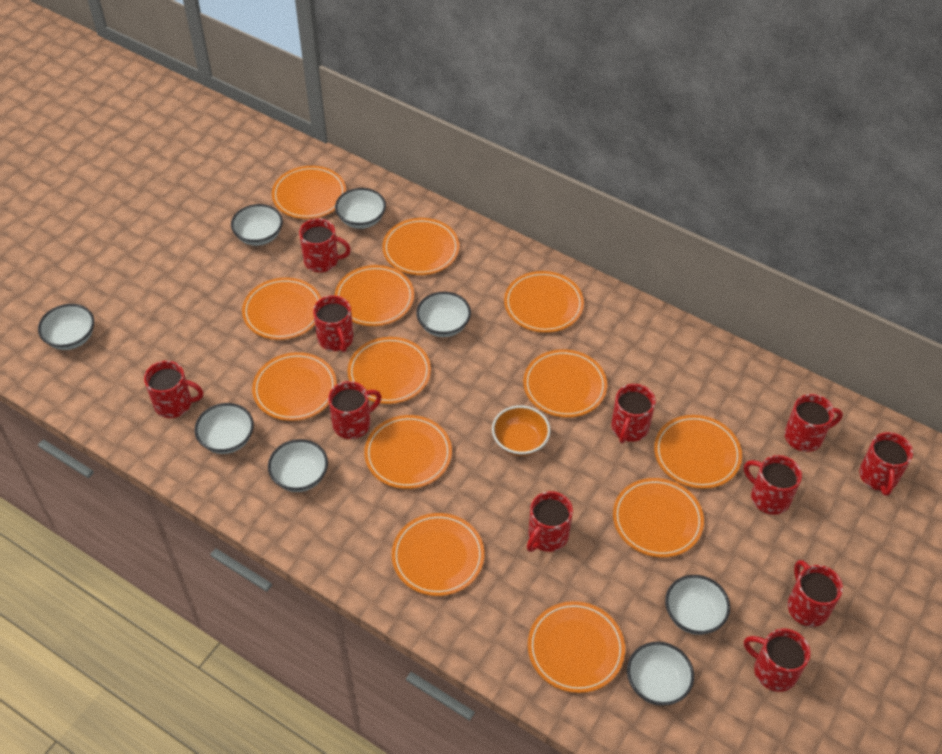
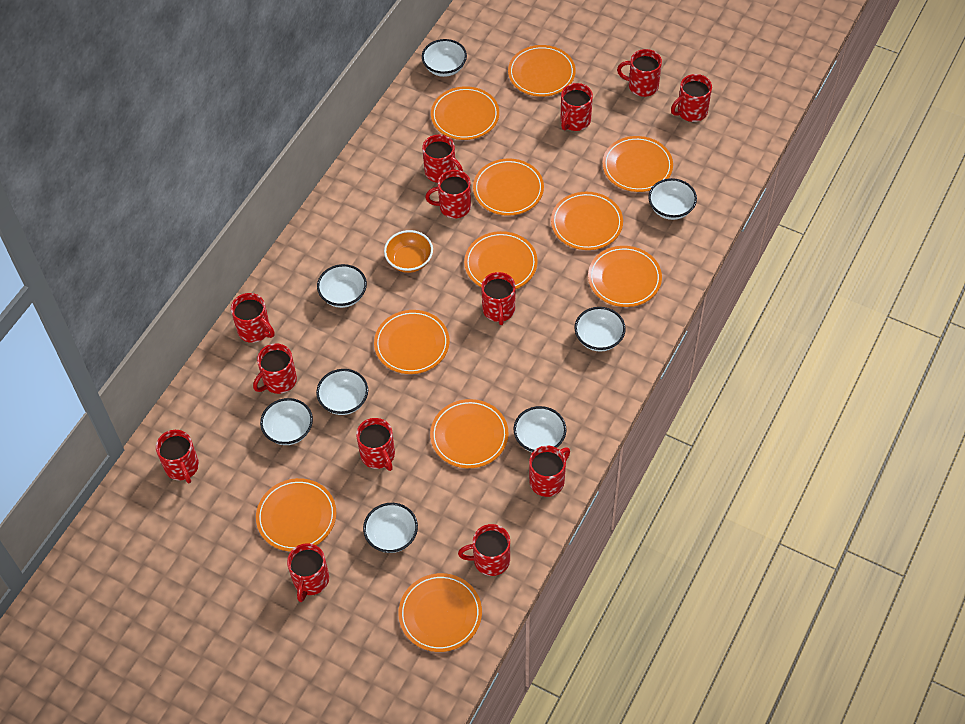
orange plate: 13 -> 11
red mug: 11 -> 13

